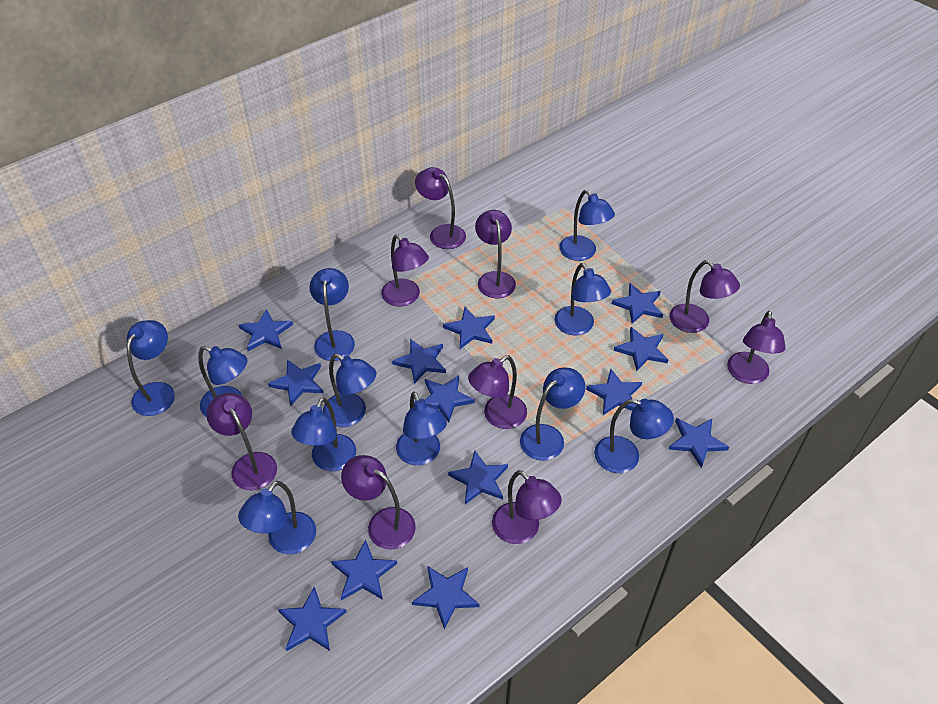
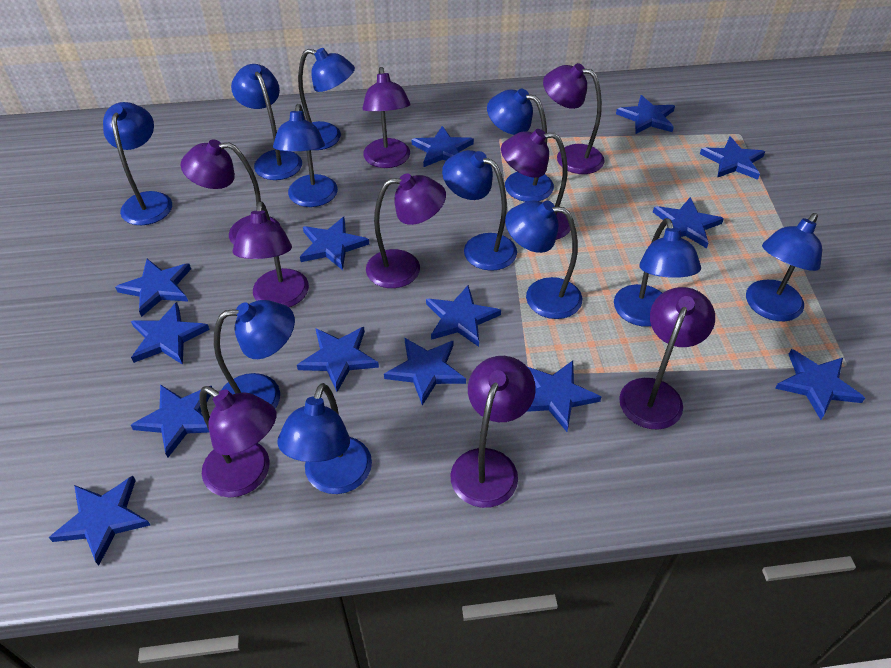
blue star: 13 -> 14

